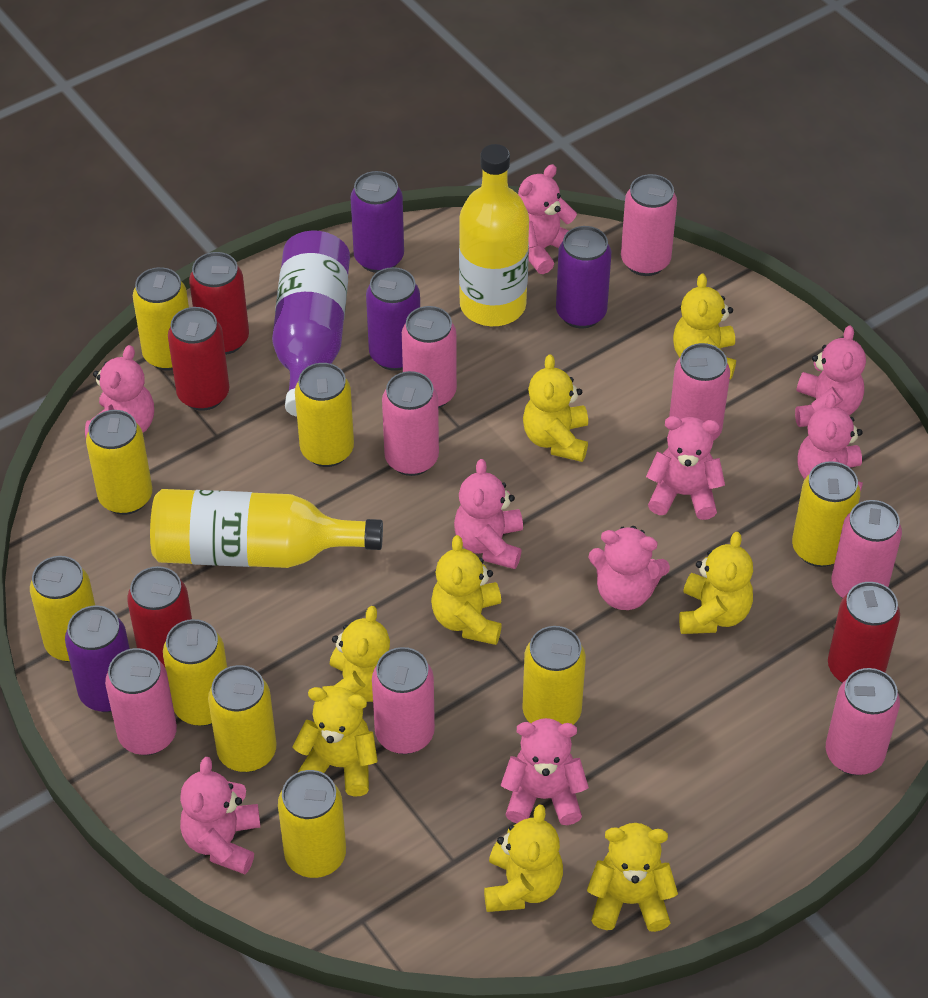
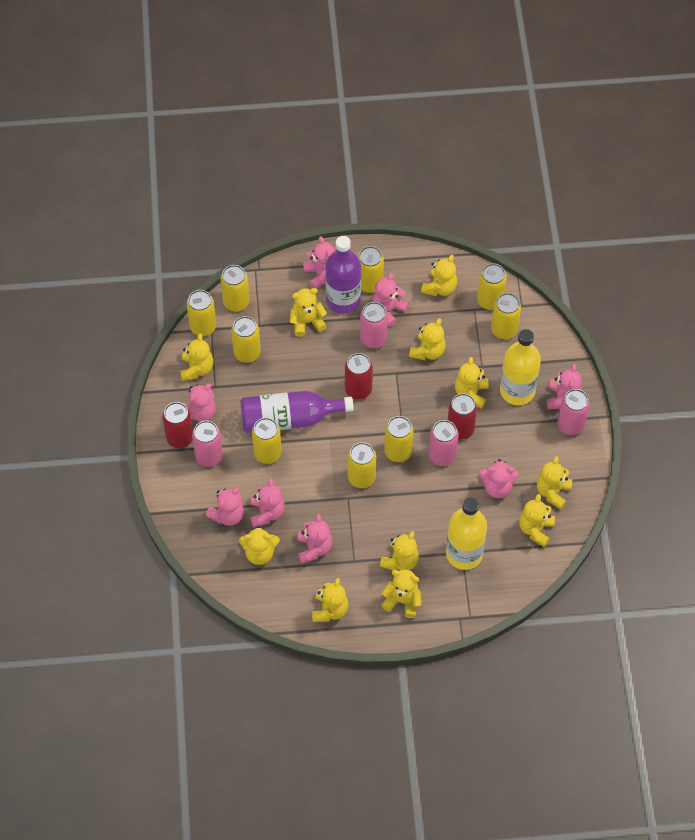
pink can: 8 -> 4
pink teddy bear: 9 -> 8
purple bottle: 1 -> 2
purple can: 4 -> 0
red can: 4 -> 3
yellow teddy bear: 8 -> 11

